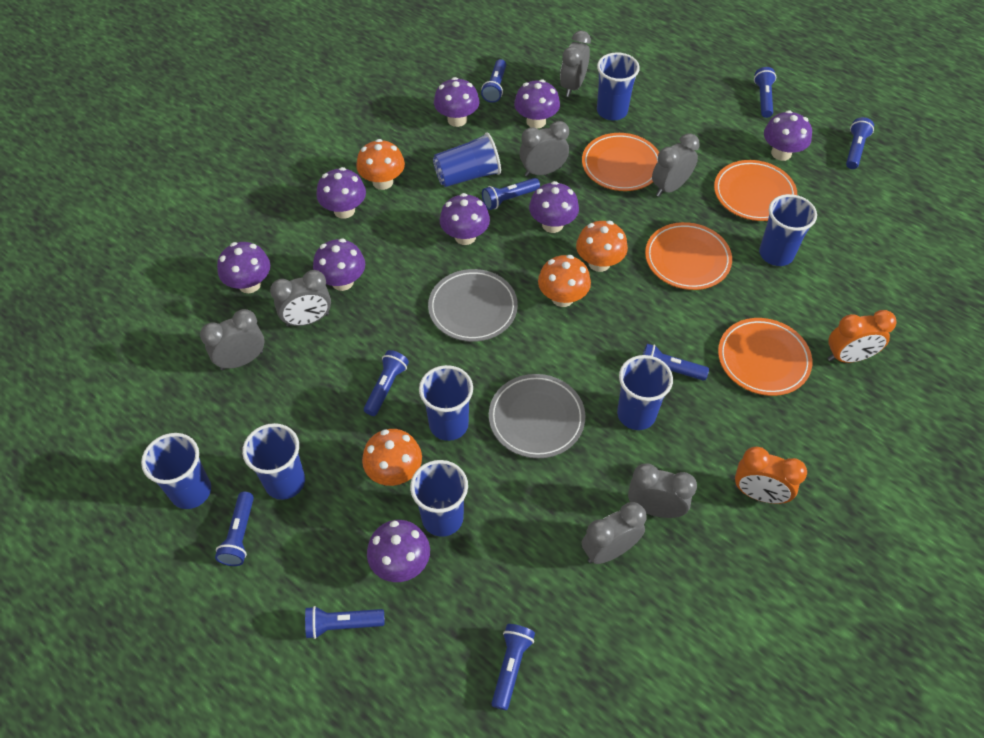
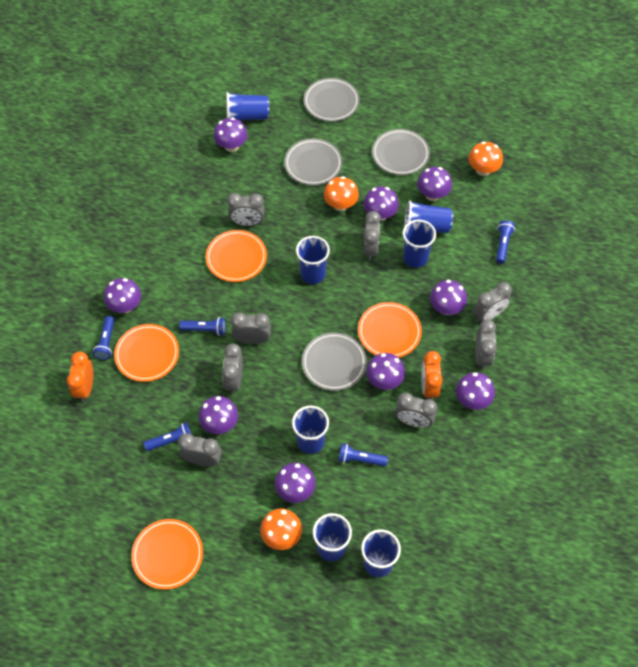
blue cup: 8 -> 7
blue flashlight: 9 -> 5
grey clock: 7 -> 8
grey plate: 2 -> 4
orange mushroom: 4 -> 3

